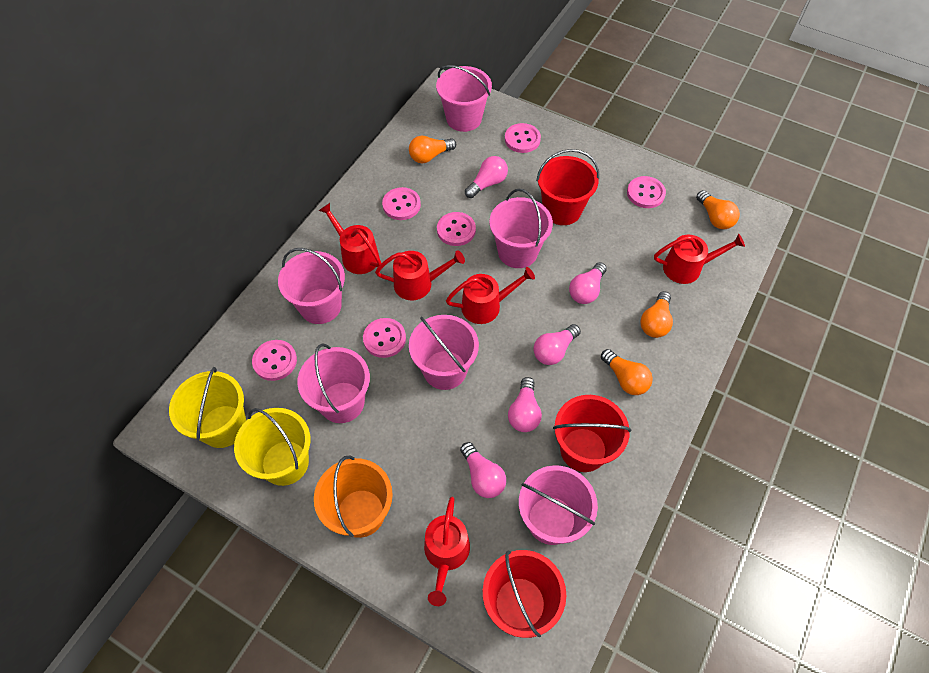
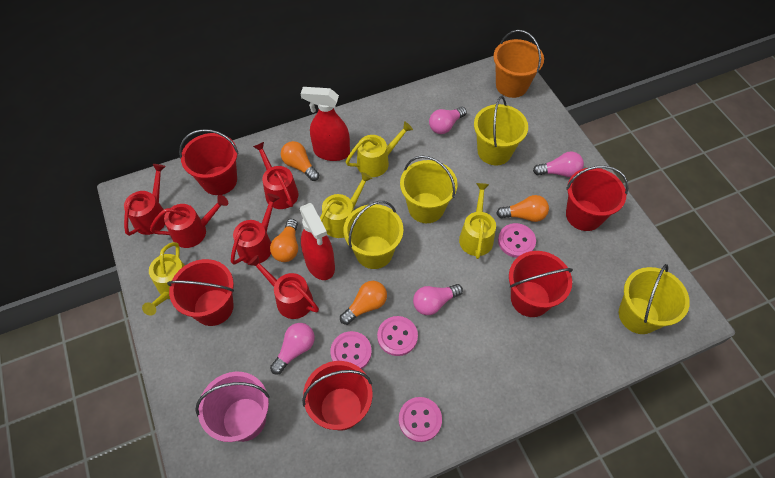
pink bucket: 6 -> 1
pink button: 6 -> 4
pink light bulb: 5 -> 4
red bucket: 3 -> 5
red spray bottle: 0 -> 2
yellow bucket: 2 -> 4
yellow watering can: 0 -> 4

